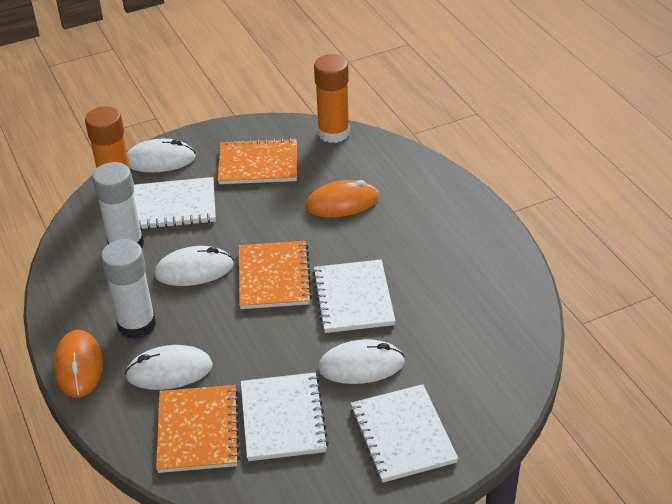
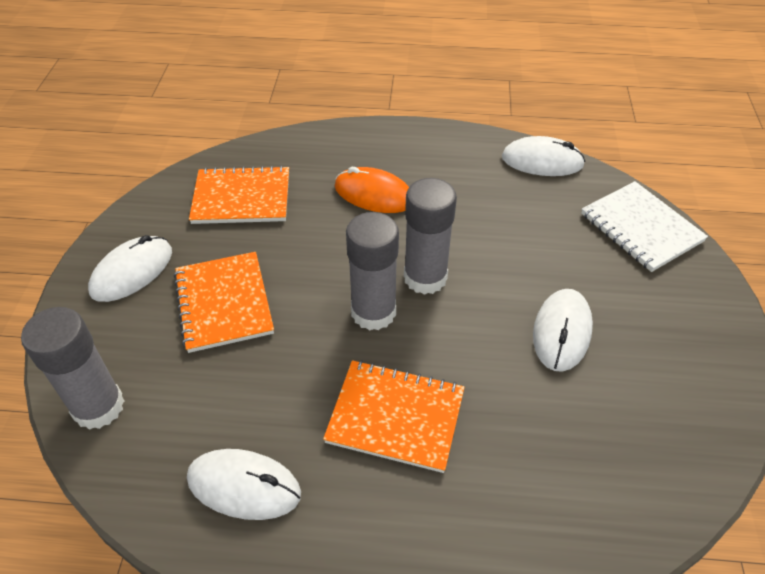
grey glue stick: 0 -> 3
orange glue stick: 2 -> 0
orange mouse: 2 -> 1
white glue stick: 2 -> 0
white notebook: 4 -> 1

